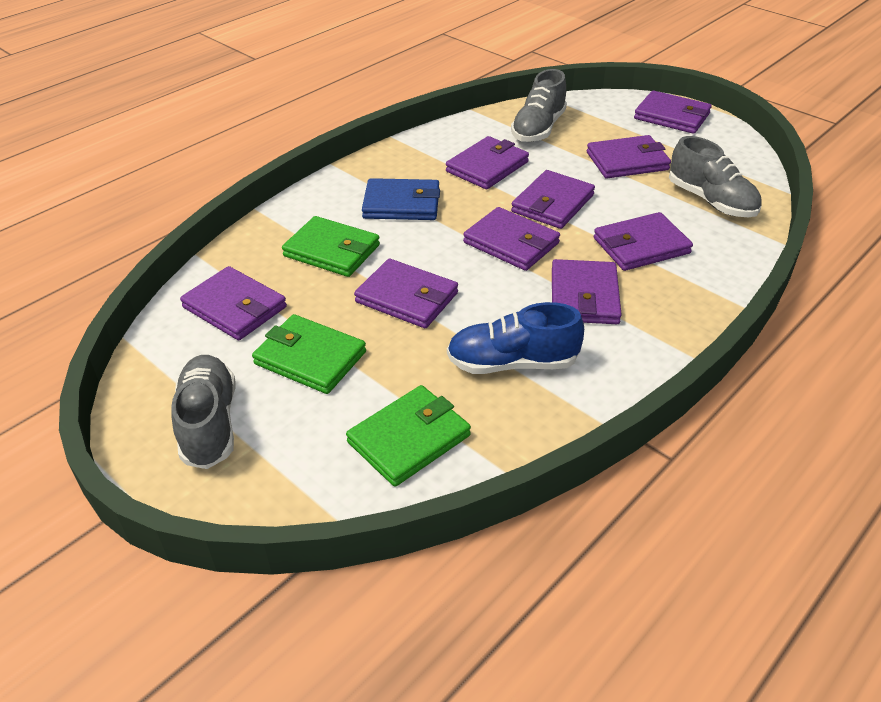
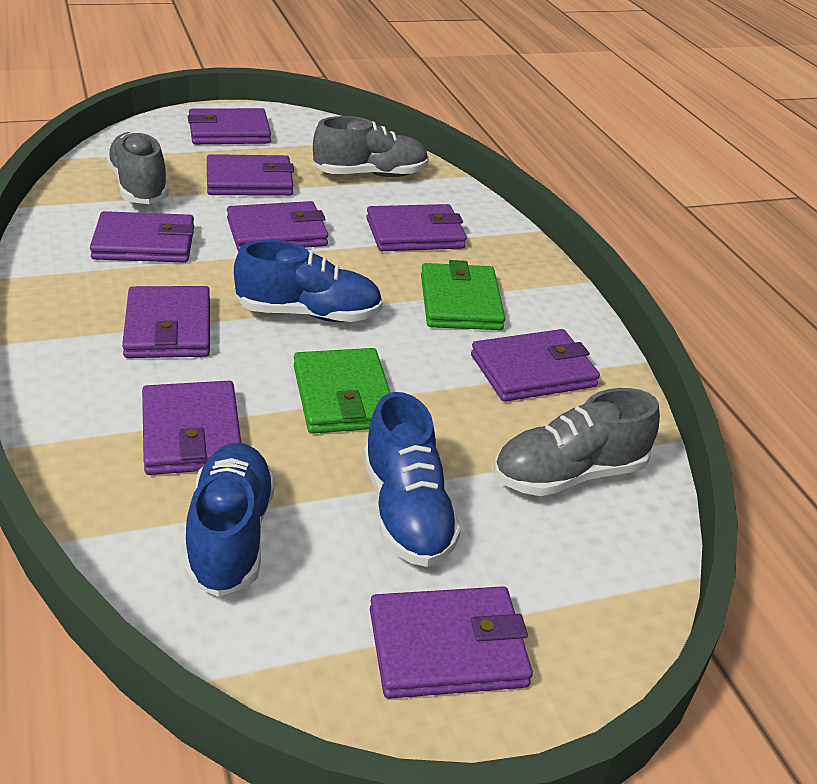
blue shoe: 1 -> 3
blue wallet: 1 -> 0
green wallet: 3 -> 2

